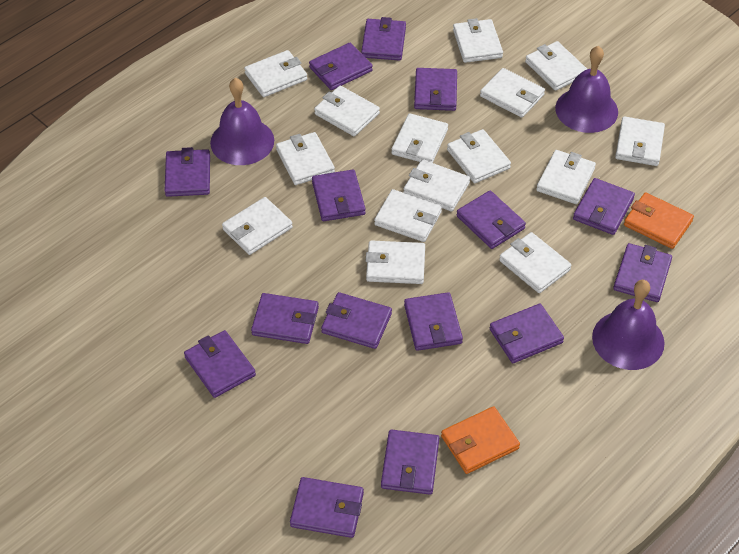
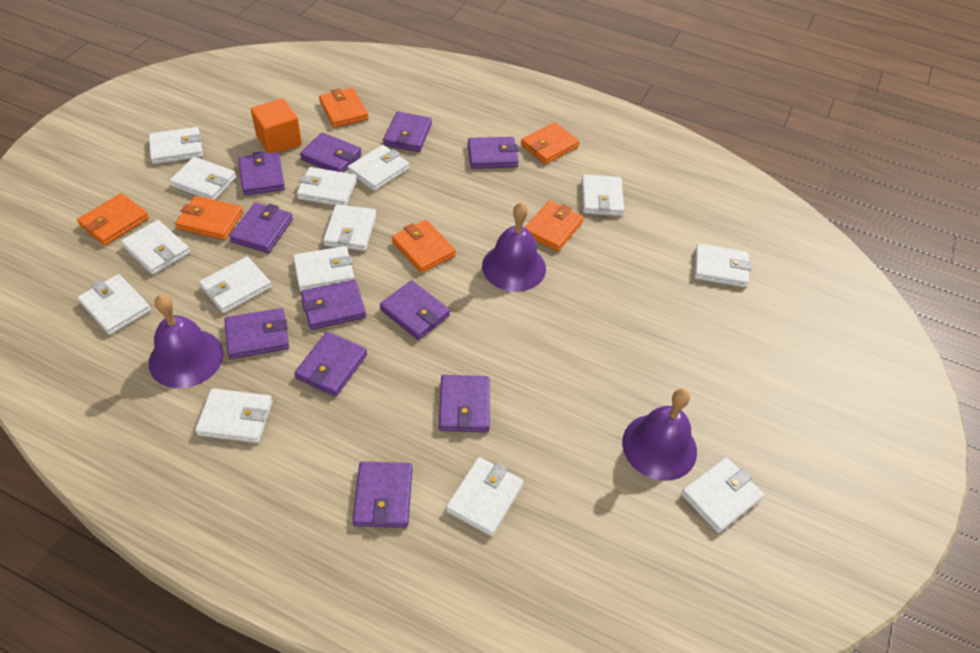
orange cube: 0 -> 1
orange wallet: 2 -> 6
purple wallet: 15 -> 11
white wallet: 15 -> 14

